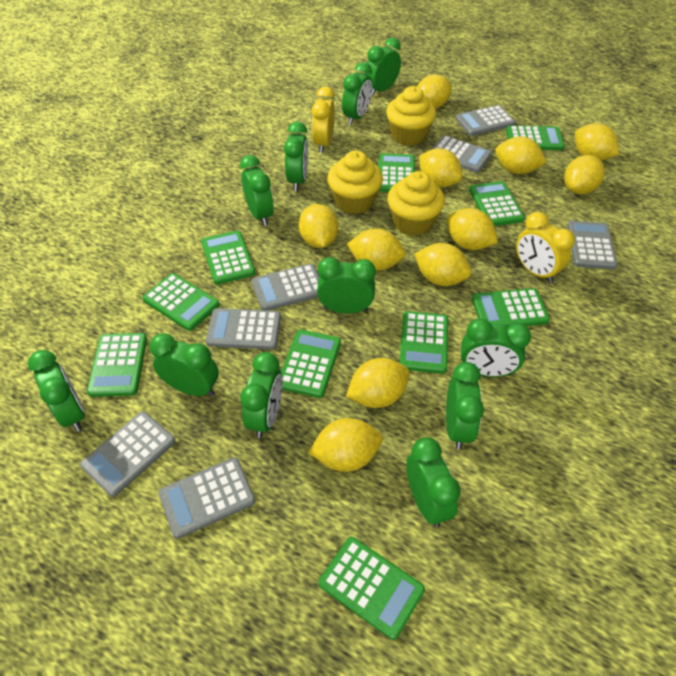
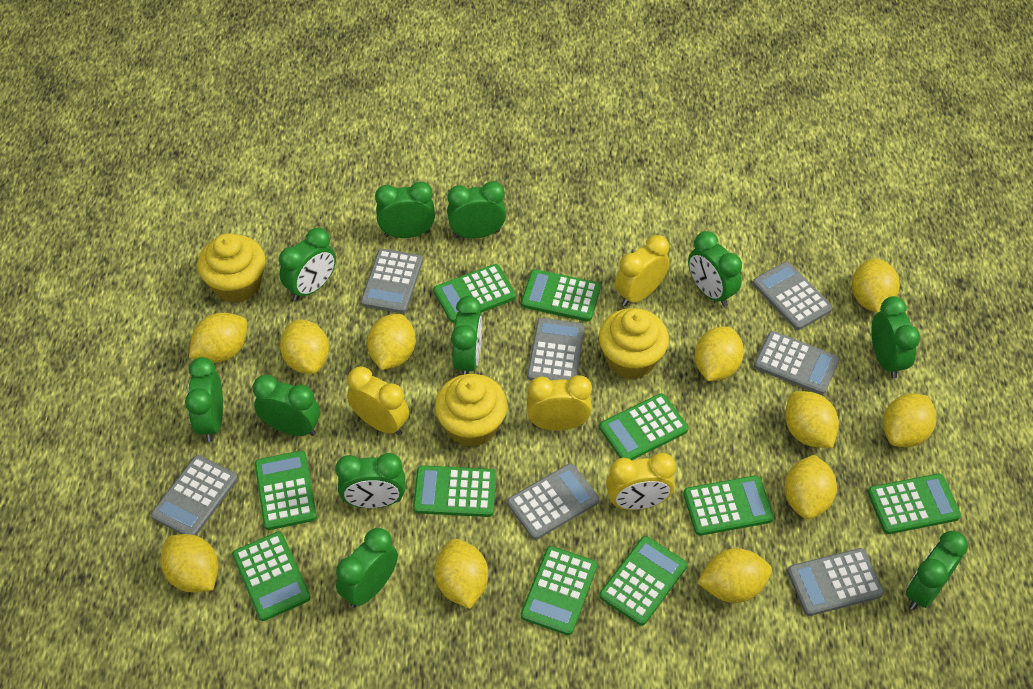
yellow clock: 2 -> 4

